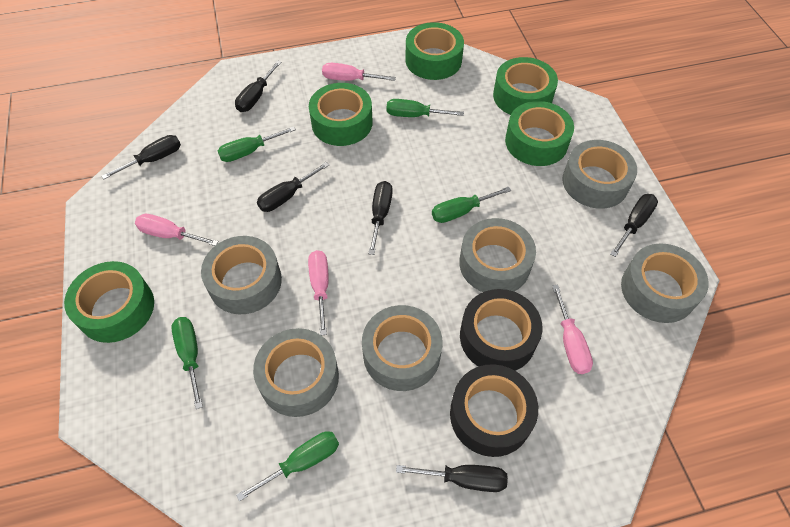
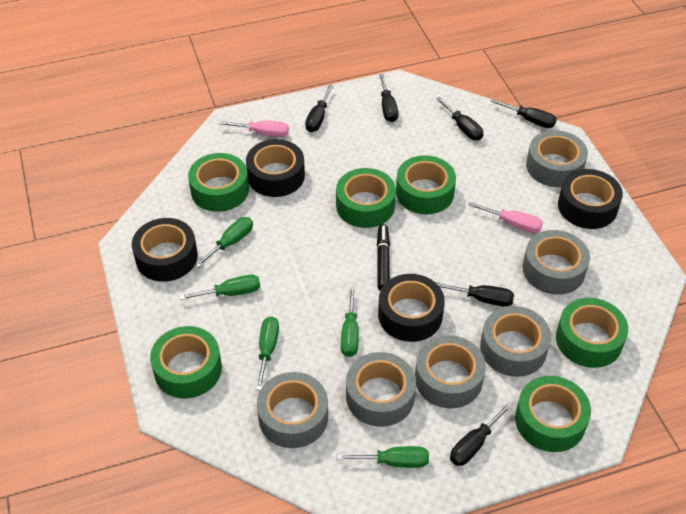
black marker: 0 -> 1
black tape: 2 -> 4
green tape: 5 -> 6
pink screwdriver: 4 -> 2

